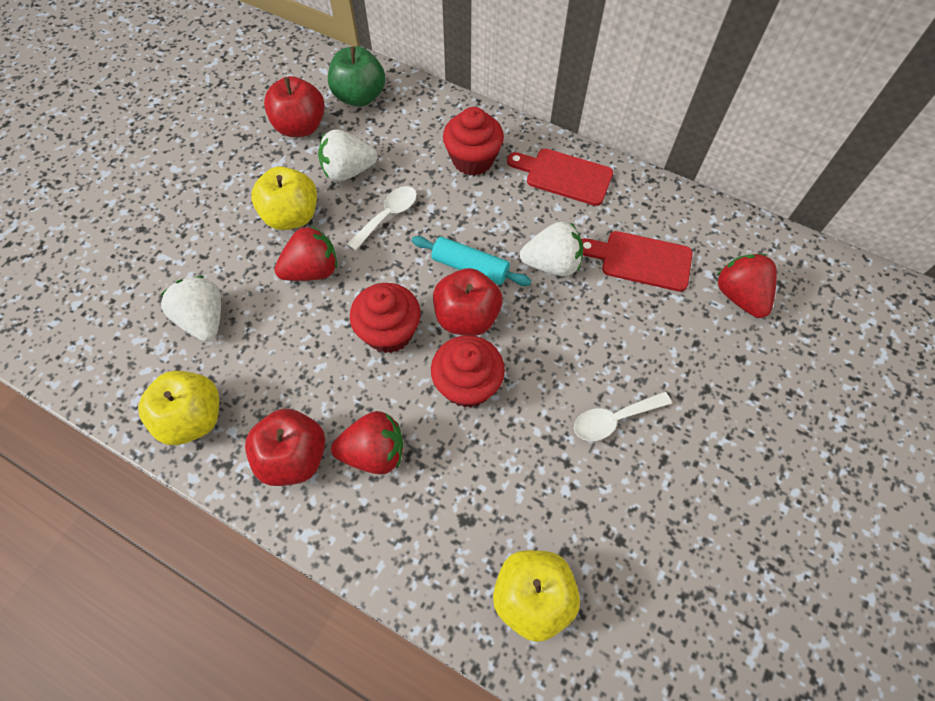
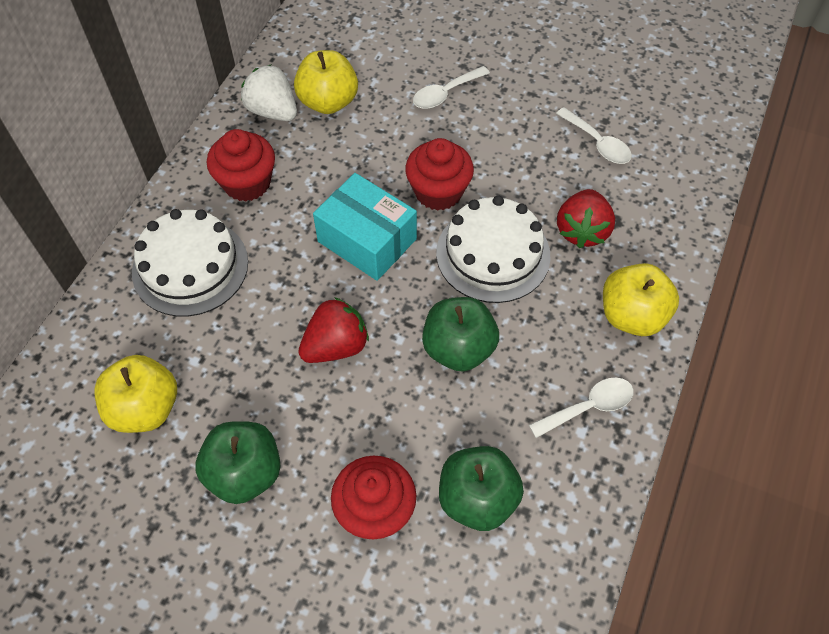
green apple: 1 -> 3
red apple: 3 -> 0
red cutting board: 2 -> 0
red strawberry: 3 -> 2
turquoise box: 0 -> 1
turquoise rolling pin: 1 -> 0
white cake: 0 -> 2
white spoon: 2 -> 3
white strawberry: 3 -> 1

